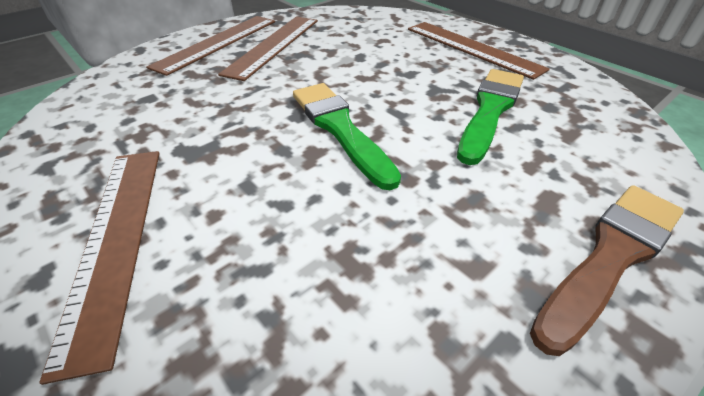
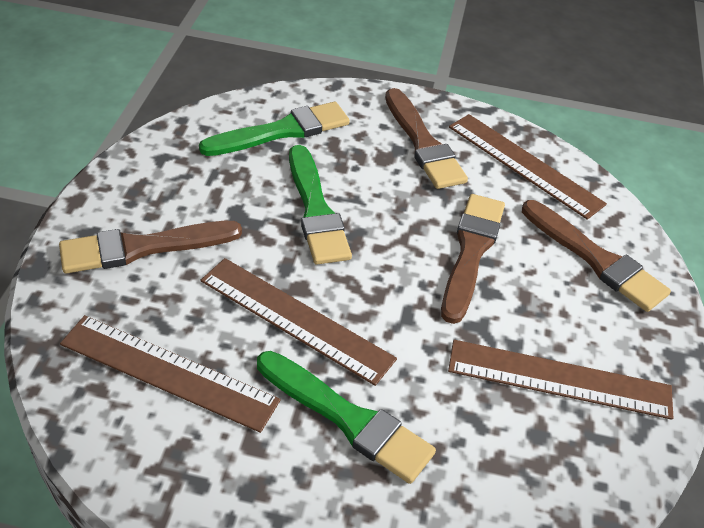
brown brush: 1 -> 4
green brush: 2 -> 3

